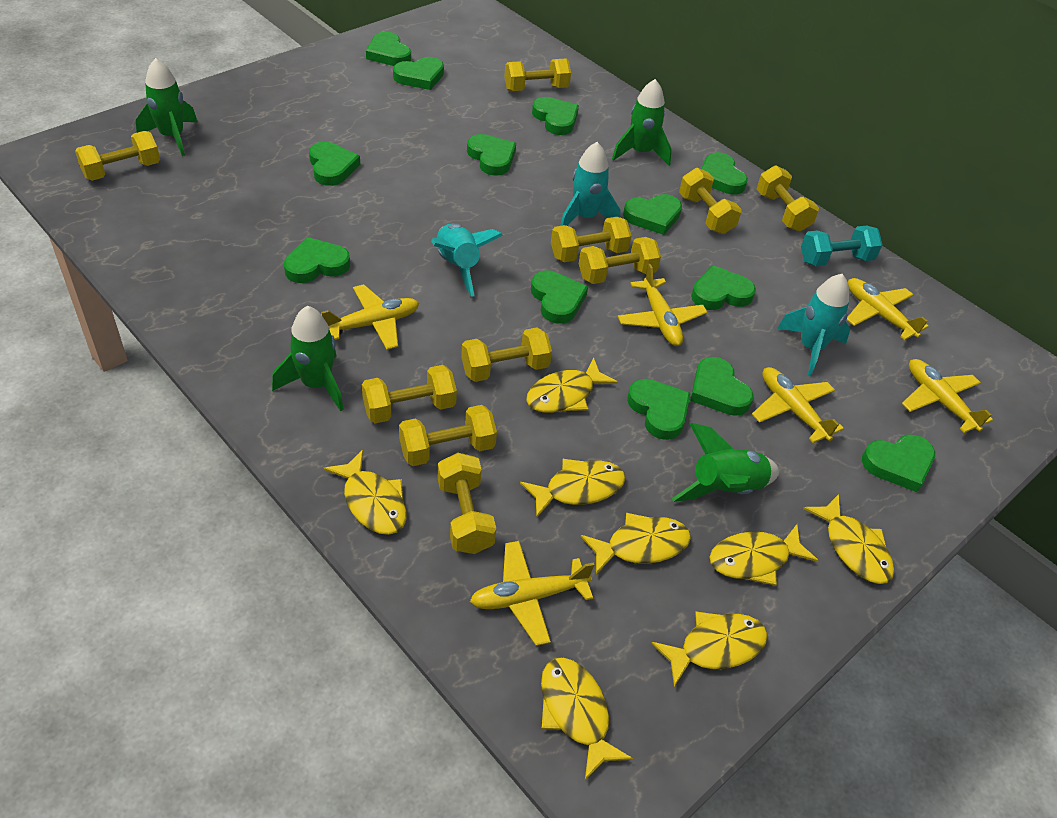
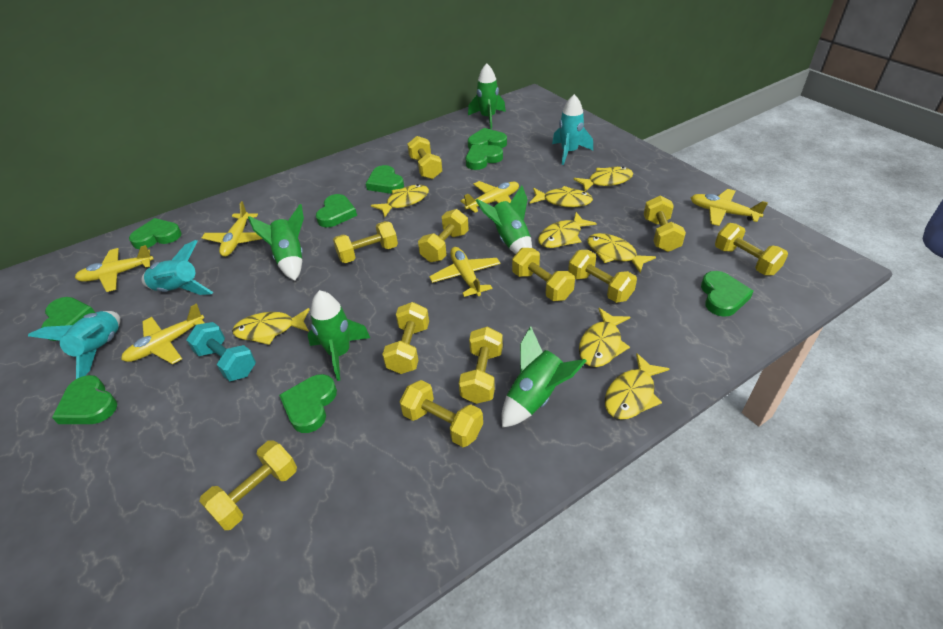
green heart: 13 -> 9
green rocket: 4 -> 5
yellow dumbbell: 10 -> 11

